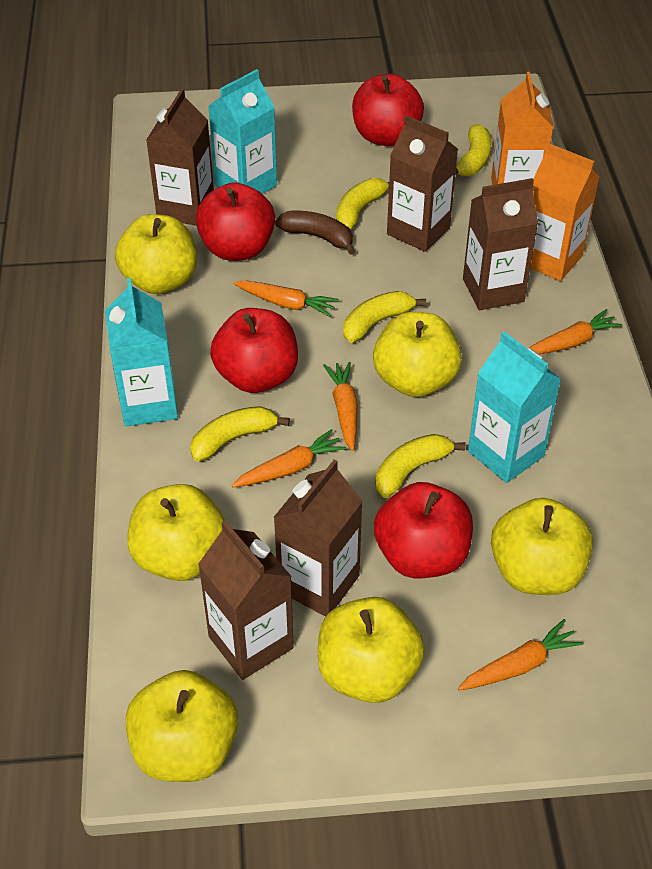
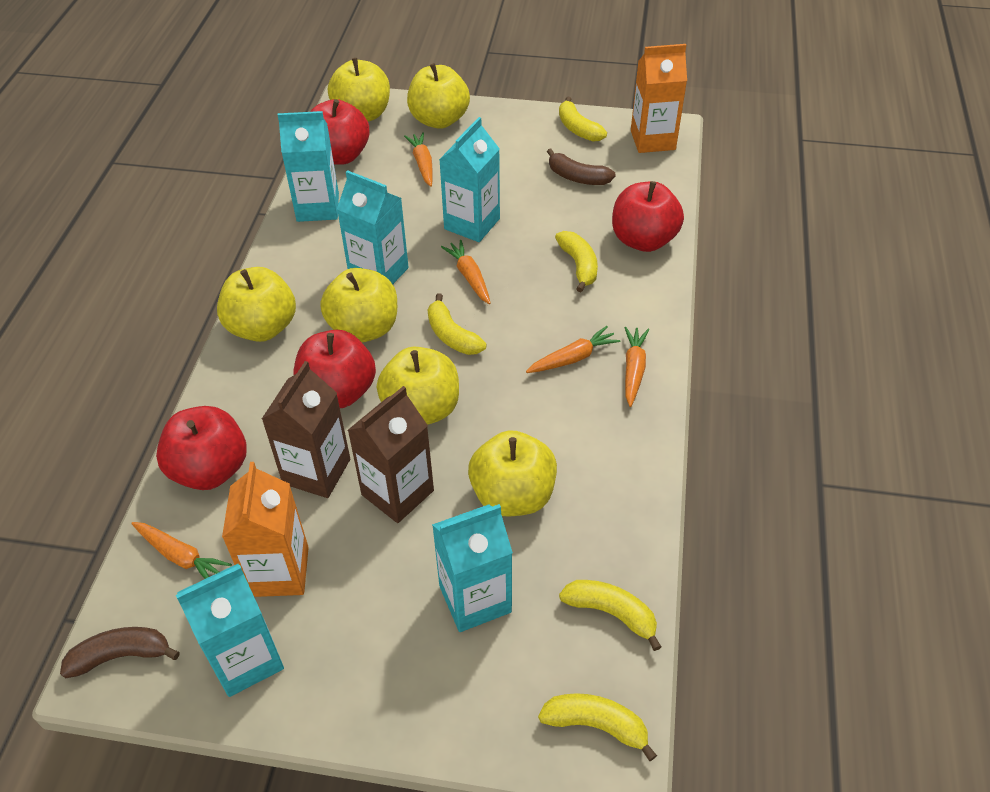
brown banana: 1 -> 2
brown carton: 5 -> 2
turquoise carton: 3 -> 5

